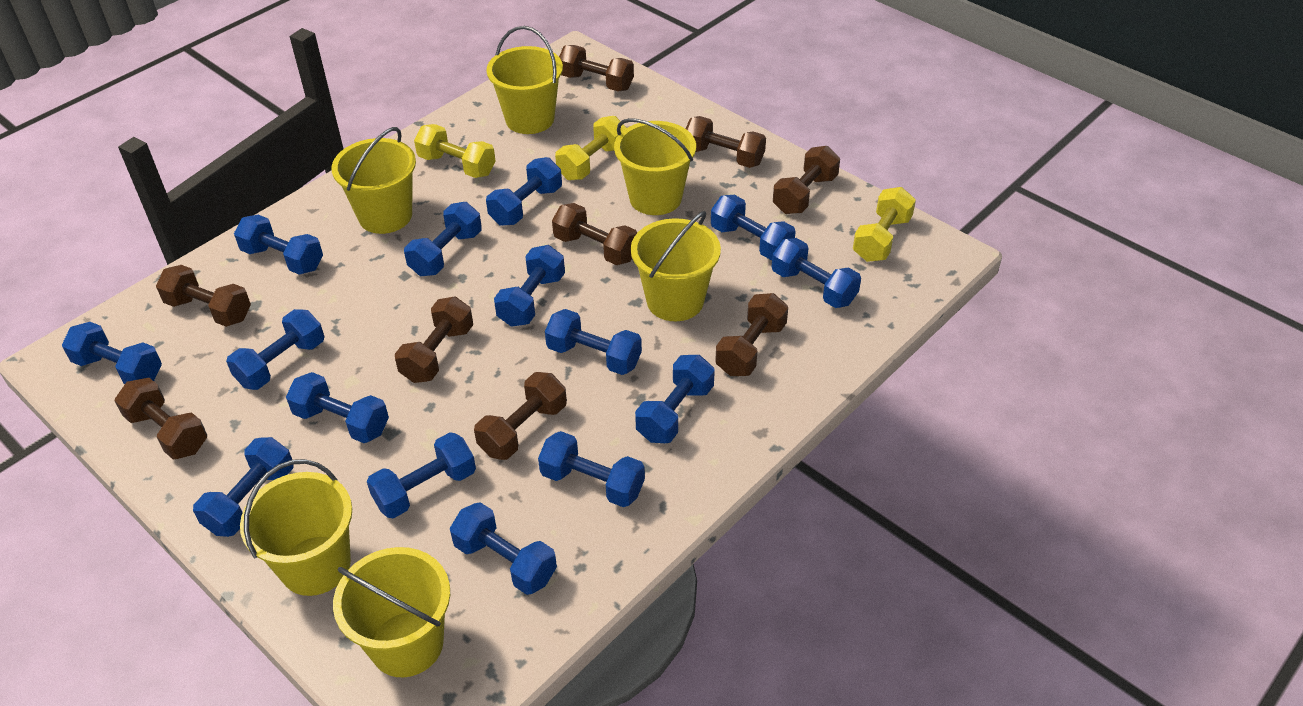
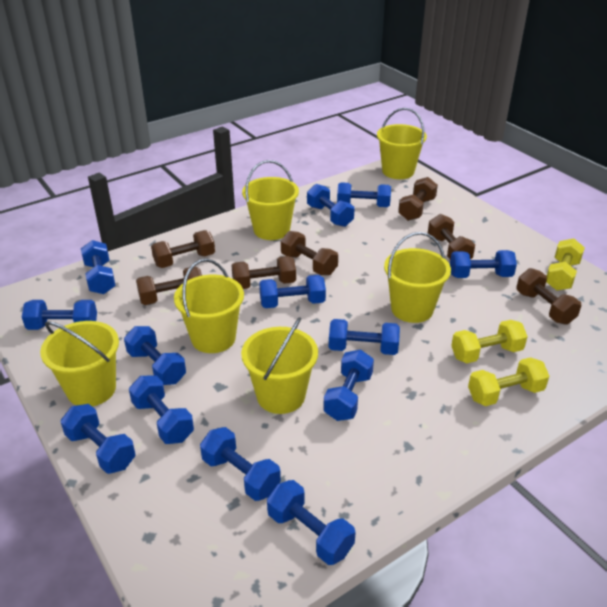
blue dumbbell: 15 -> 13
brown dumbbell: 9 -> 7

